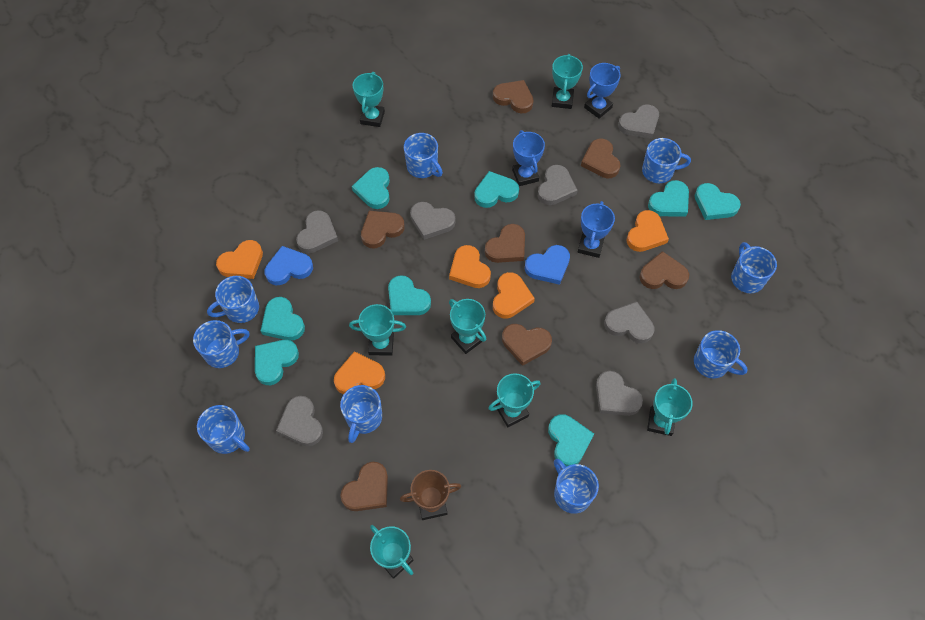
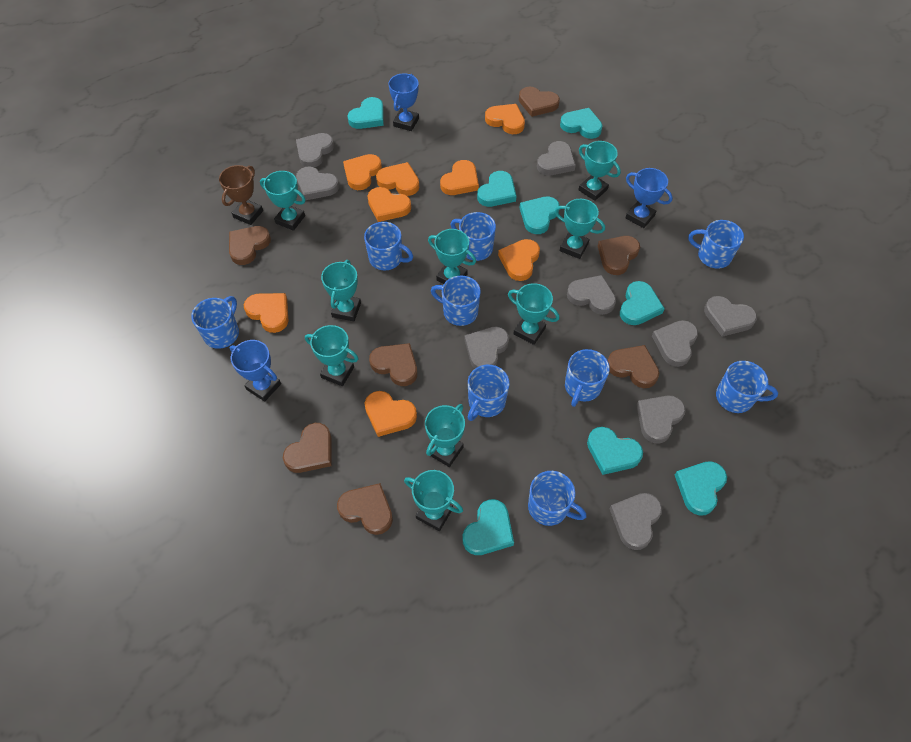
blue heart: 2 -> 0
grey heart: 7 -> 9
orange heart: 5 -> 8
turquoise trophy: 7 -> 9

